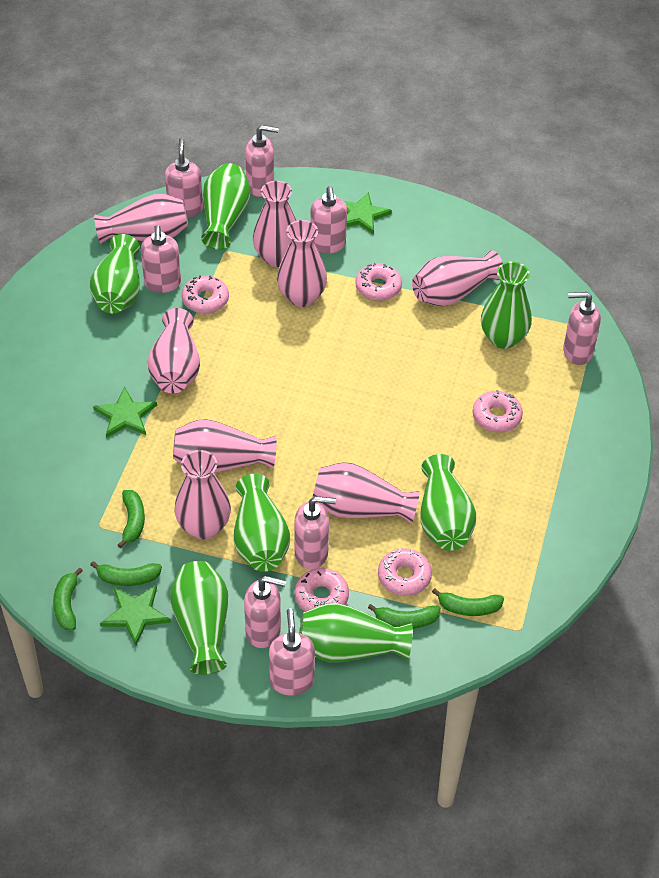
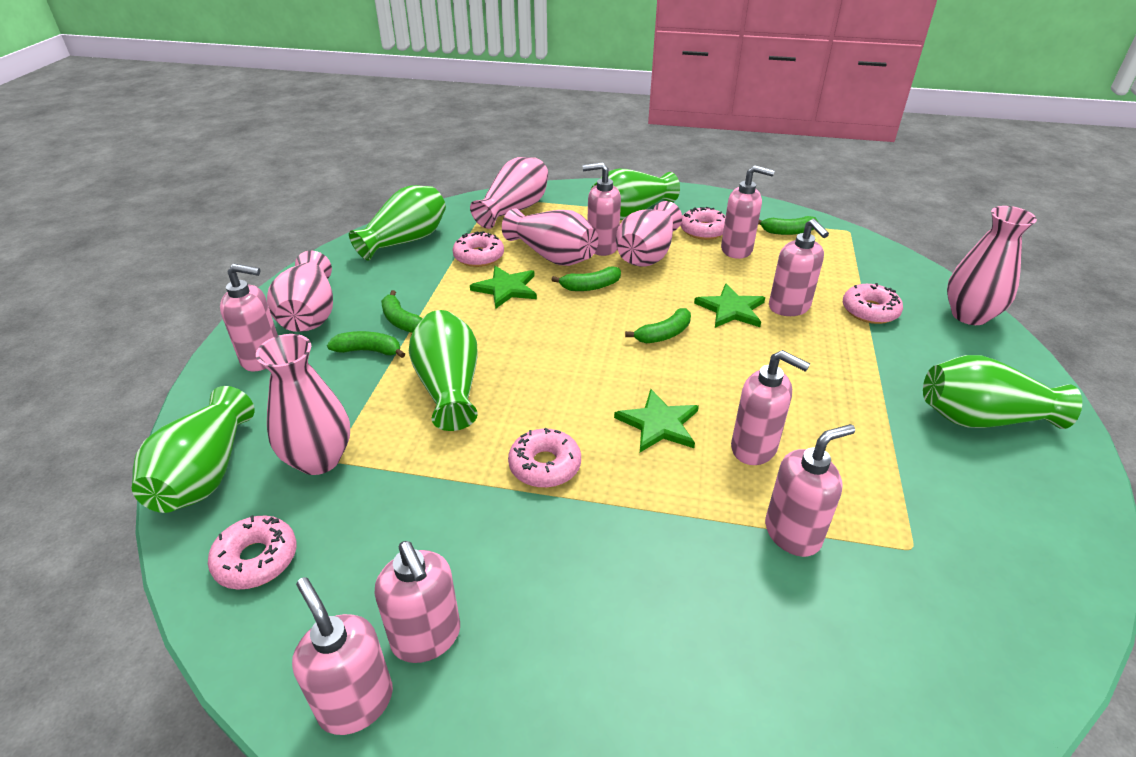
green vase: 7 -> 5
pink vase: 8 -> 6

